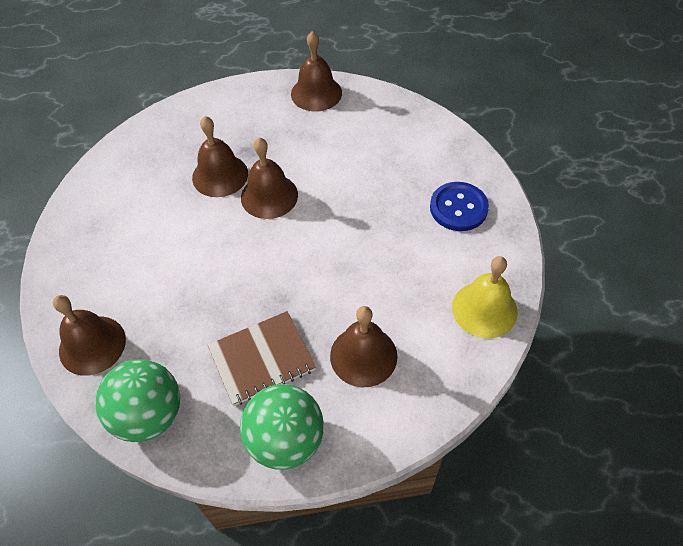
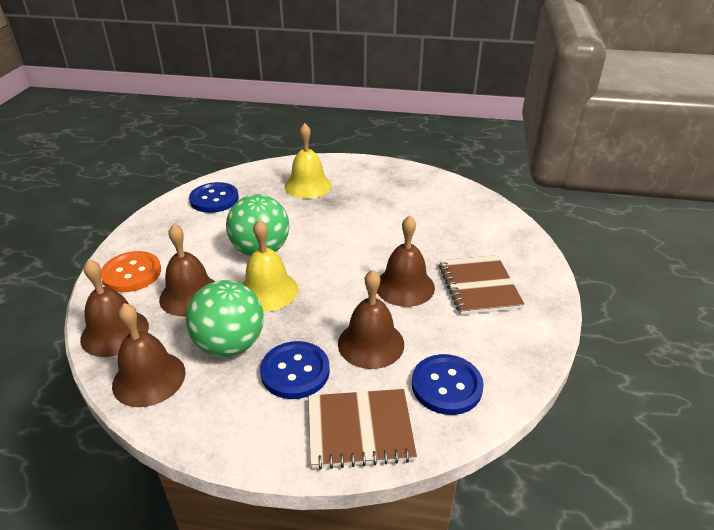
blue button: 1 -> 3
brown notebook: 1 -> 2
orange button: 0 -> 1
yellow bell: 1 -> 2

